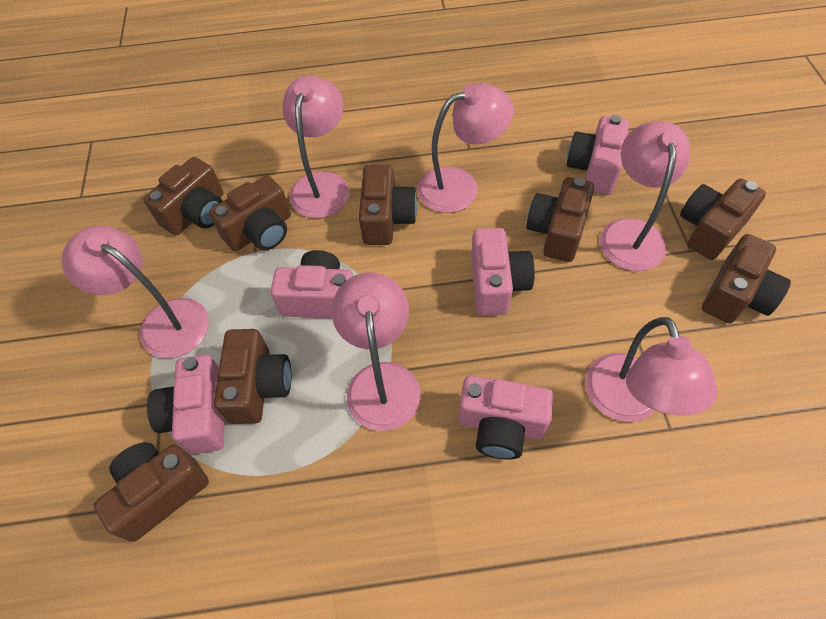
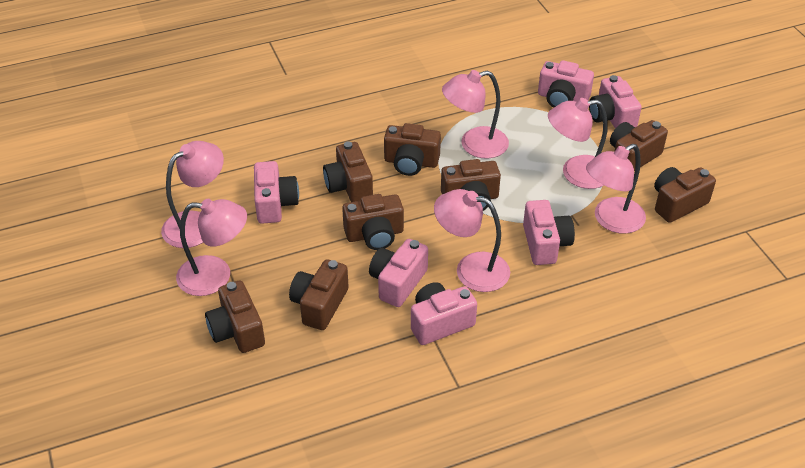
pink camera: 5 -> 6

